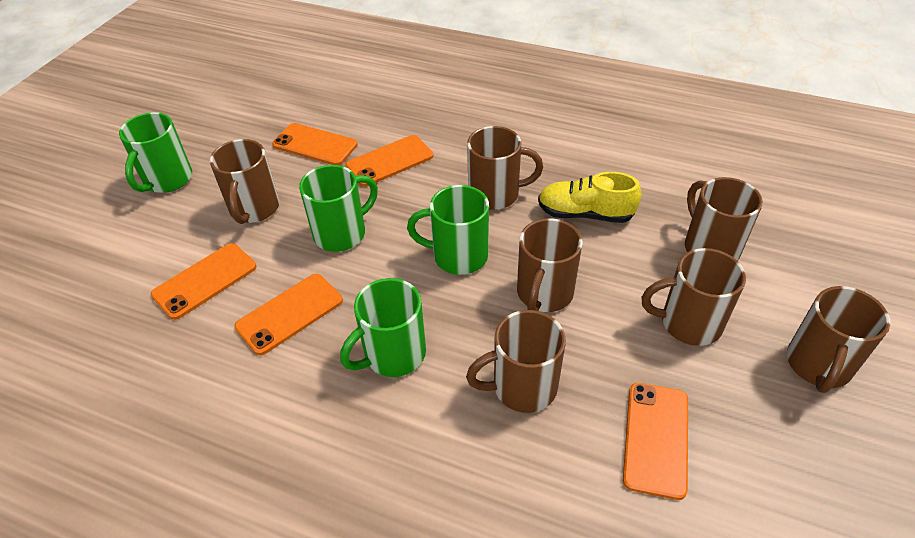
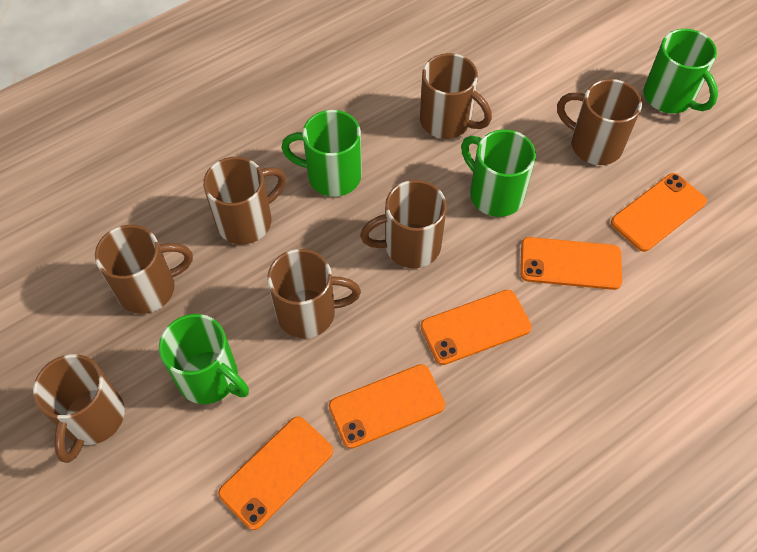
yellow shoe: 1 -> 0

